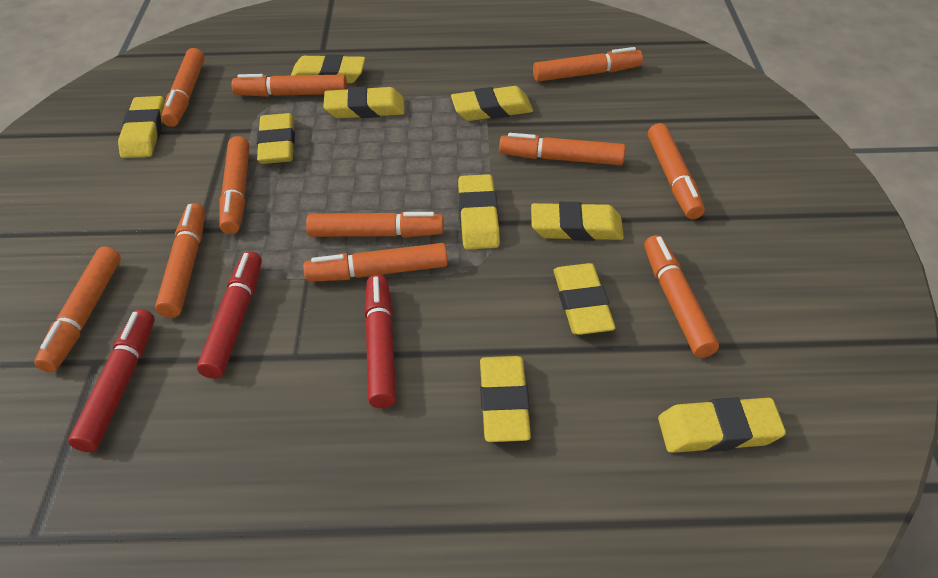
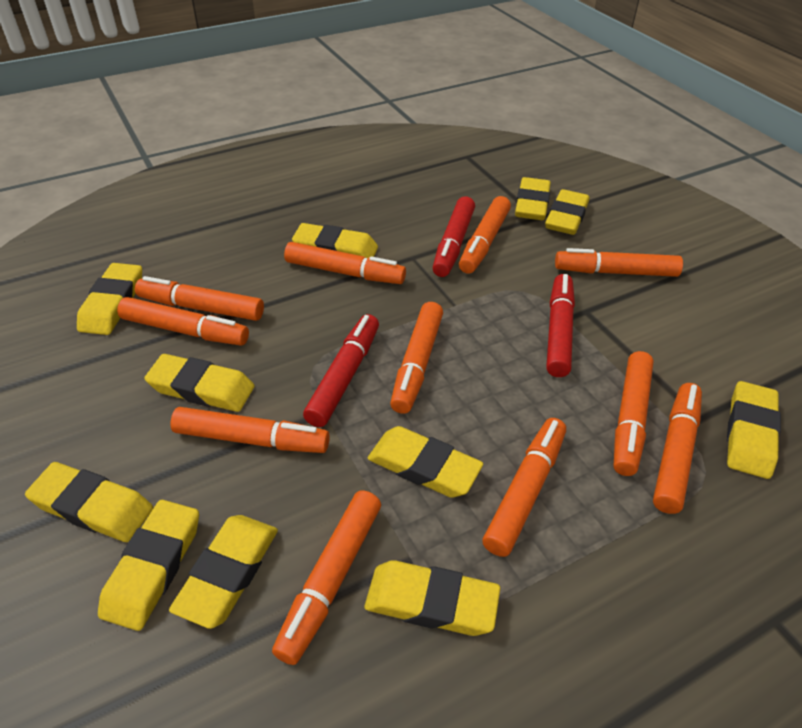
yellow eraser: 10 -> 11

